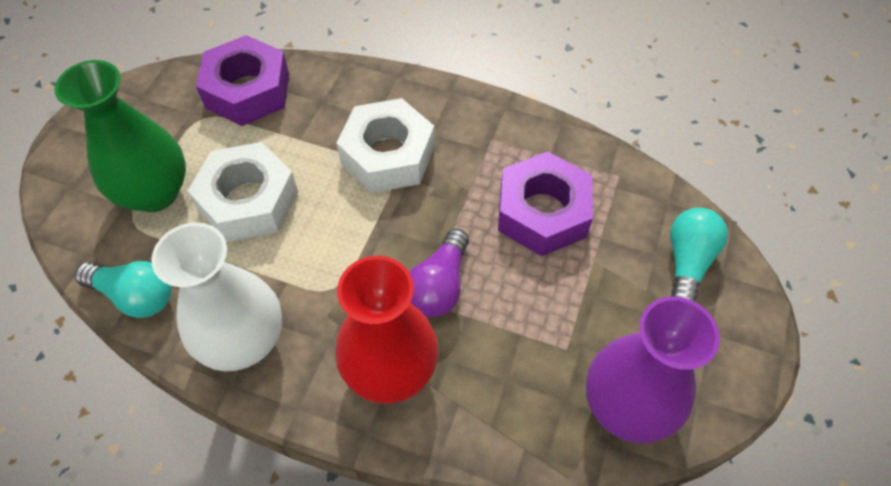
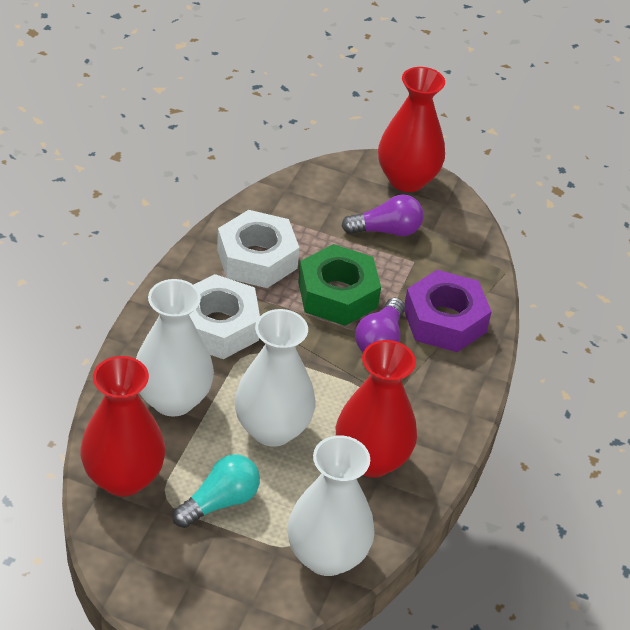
green nut: 0 -> 1
green vase: 1 -> 0
purple light bulb: 1 -> 2
purple nut: 2 -> 1
purple vase: 1 -> 0
red vase: 1 -> 3
turquoise light bulb: 2 -> 1
white vase: 1 -> 3

